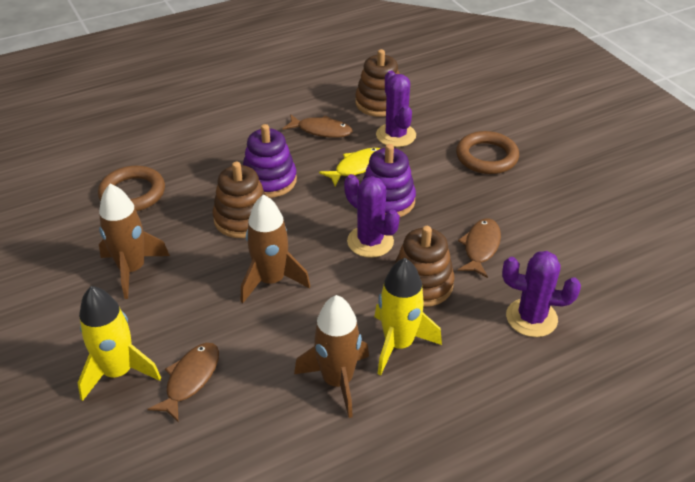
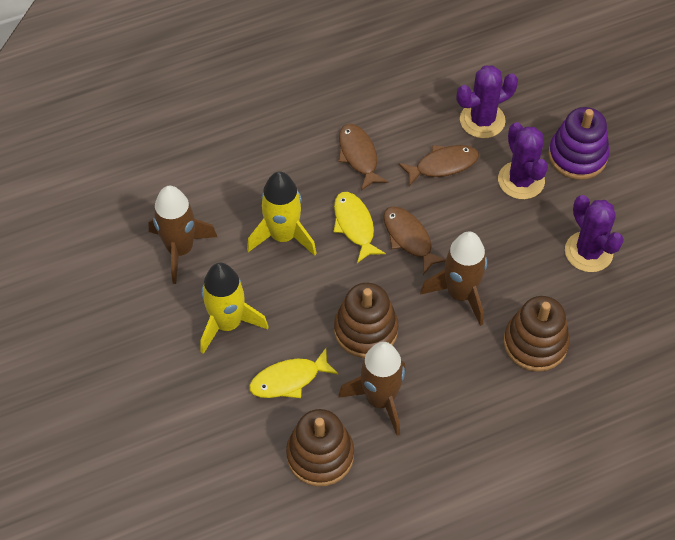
brown ring: 2 -> 0
purple stacking toy: 2 -> 1
yellow fish: 1 -> 2

